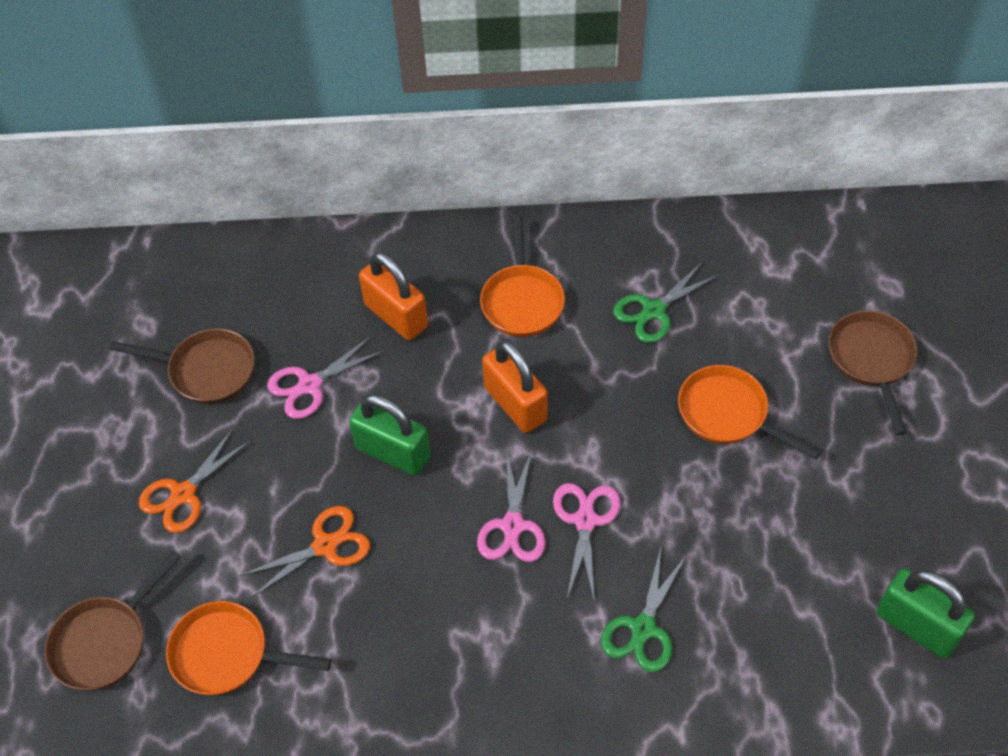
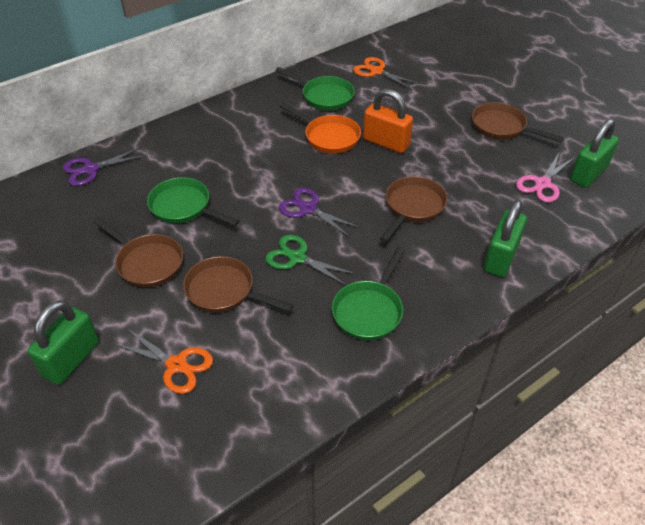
brown pan: 3 -> 4
green padlock: 2 -> 3
green pan: 0 -> 3
green scissors: 2 -> 1
orange padlock: 2 -> 1
orange pan: 3 -> 1
pink scissors: 3 -> 1
purple scissors: 0 -> 2

